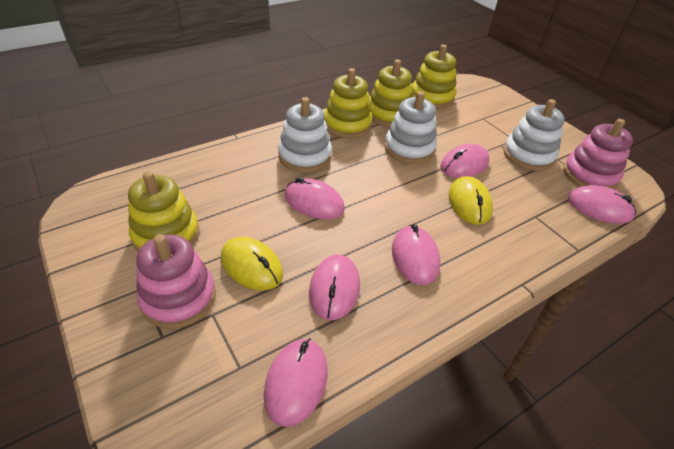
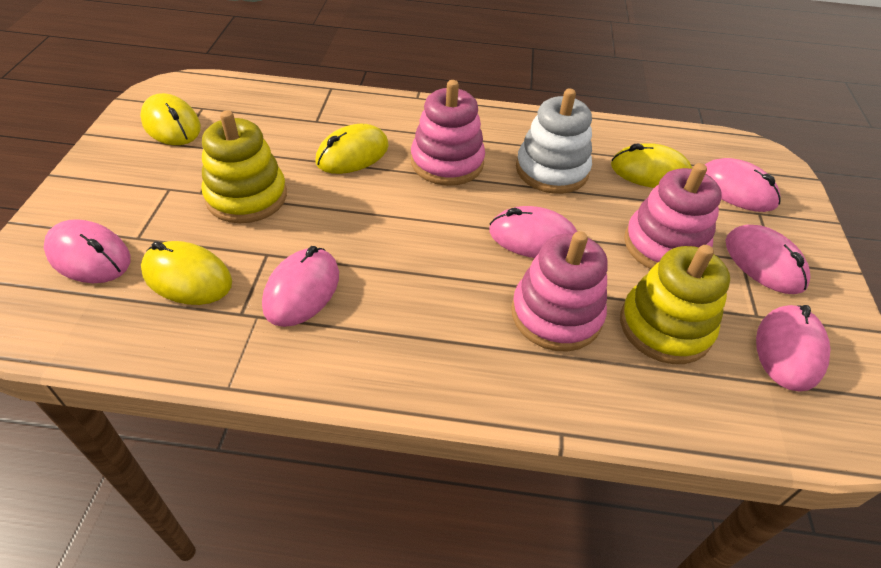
pink stacking toy: 2 -> 3
white stacking toy: 3 -> 1
yellow mouse: 2 -> 4
yellow stacking toy: 4 -> 2

